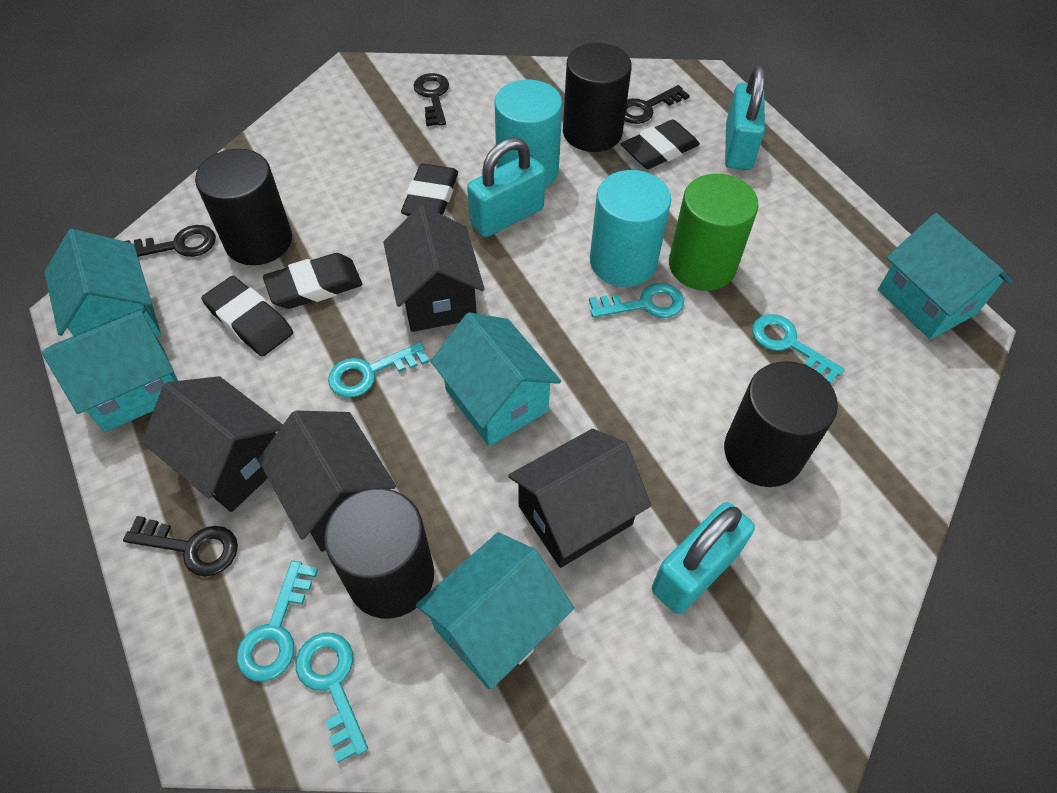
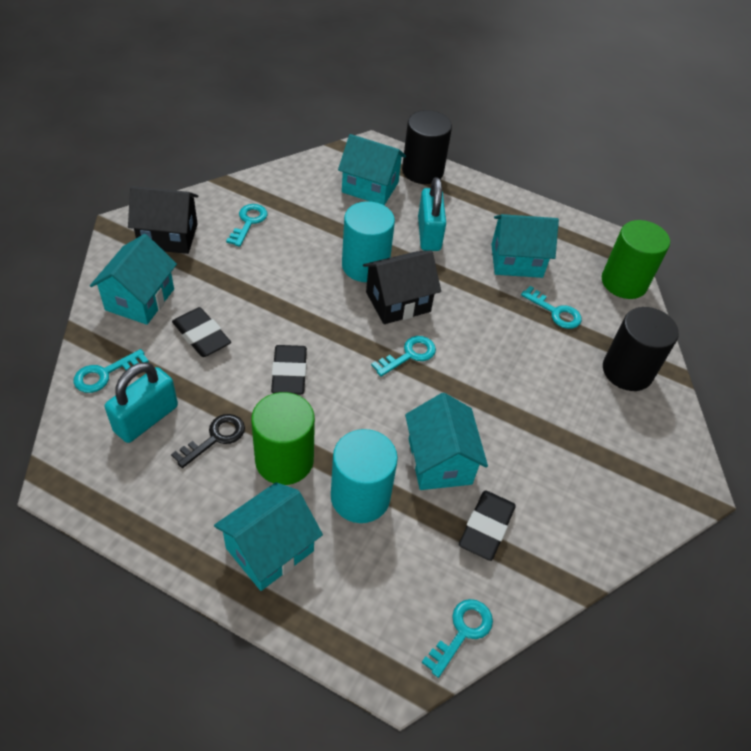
black cylinder: 4 -> 2
black eraser: 4 -> 3
black house: 4 -> 2
black key: 4 -> 1
green cylinder: 1 -> 2
turquoise padlock: 3 -> 2

